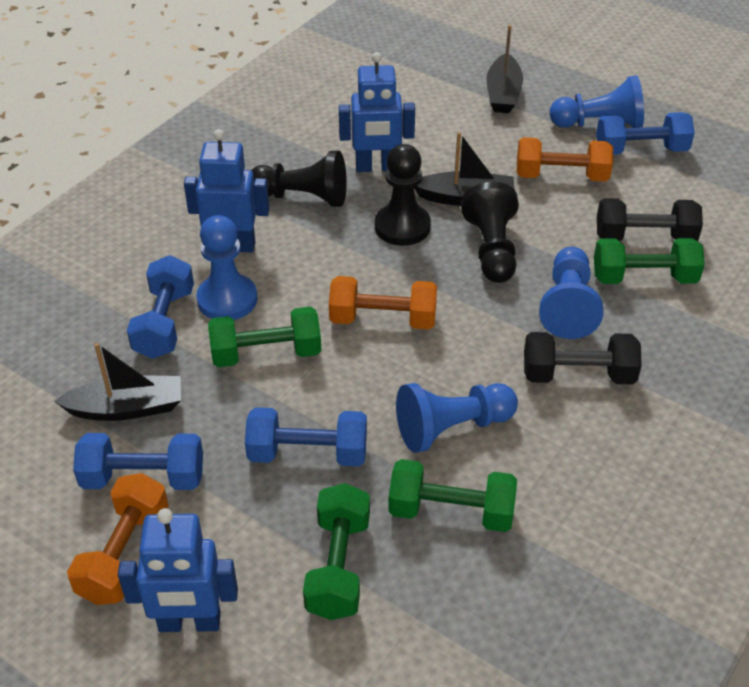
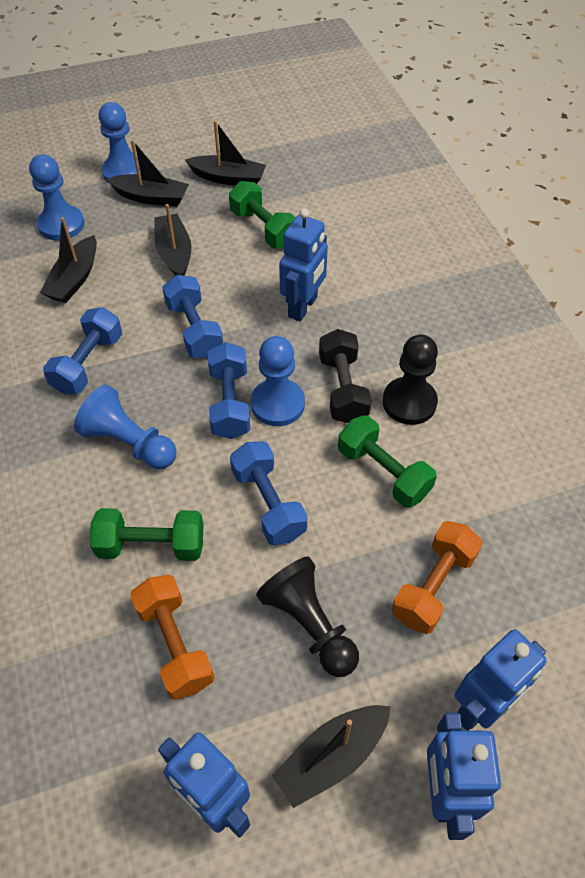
black boat: 3 -> 5
black dumbbell: 2 -> 1
black pawn: 3 -> 2
blue robot: 3 -> 4
green dumbbell: 4 -> 3
orange dumbbell: 3 -> 2

